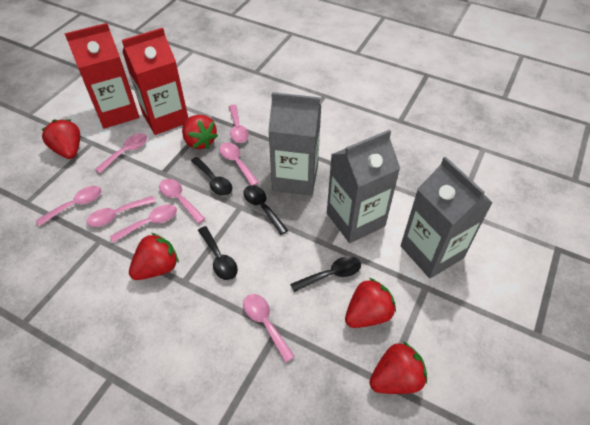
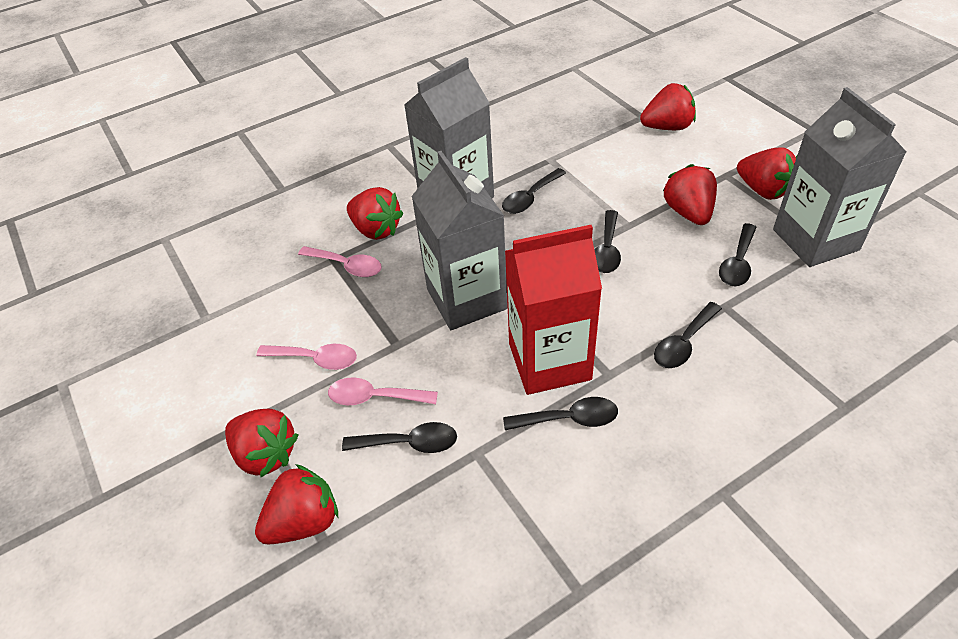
black spoon: 4 -> 6
pink spoon: 8 -> 3
red carton: 2 -> 1
red strawberry: 5 -> 6

